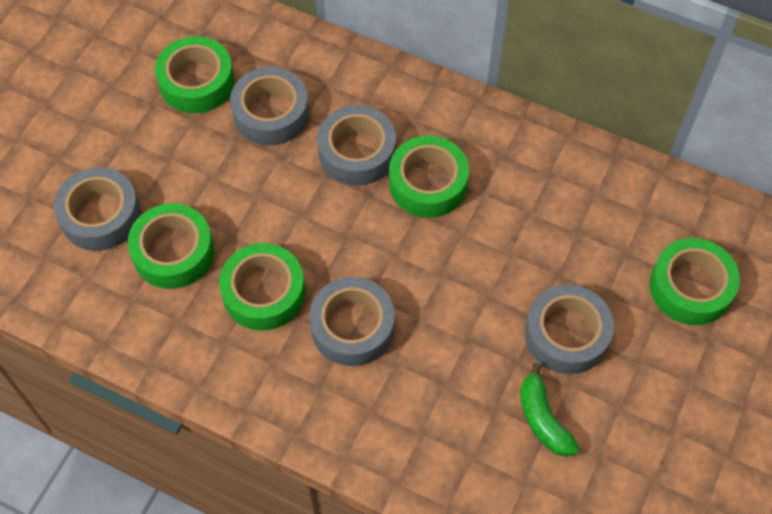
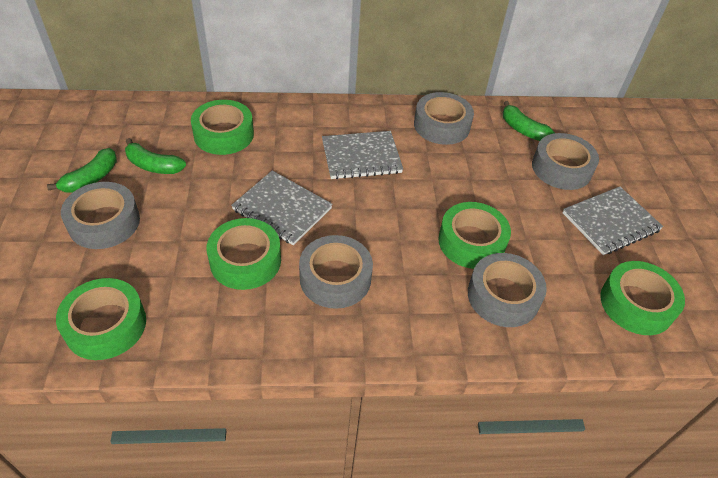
green banana: 1 -> 3
grey notebook: 0 -> 3

